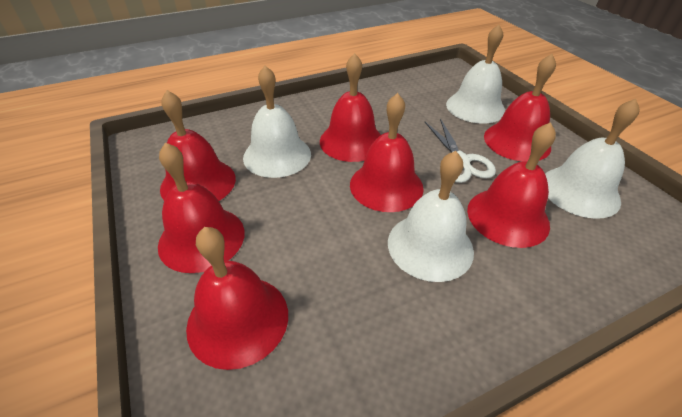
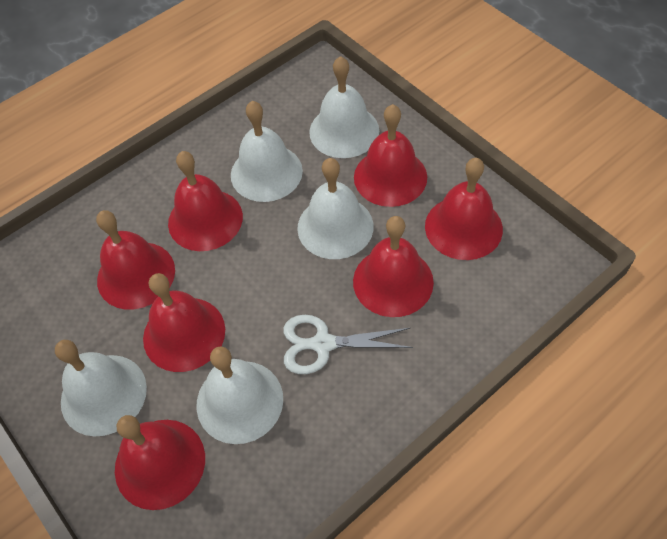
white bell: 4 -> 5

